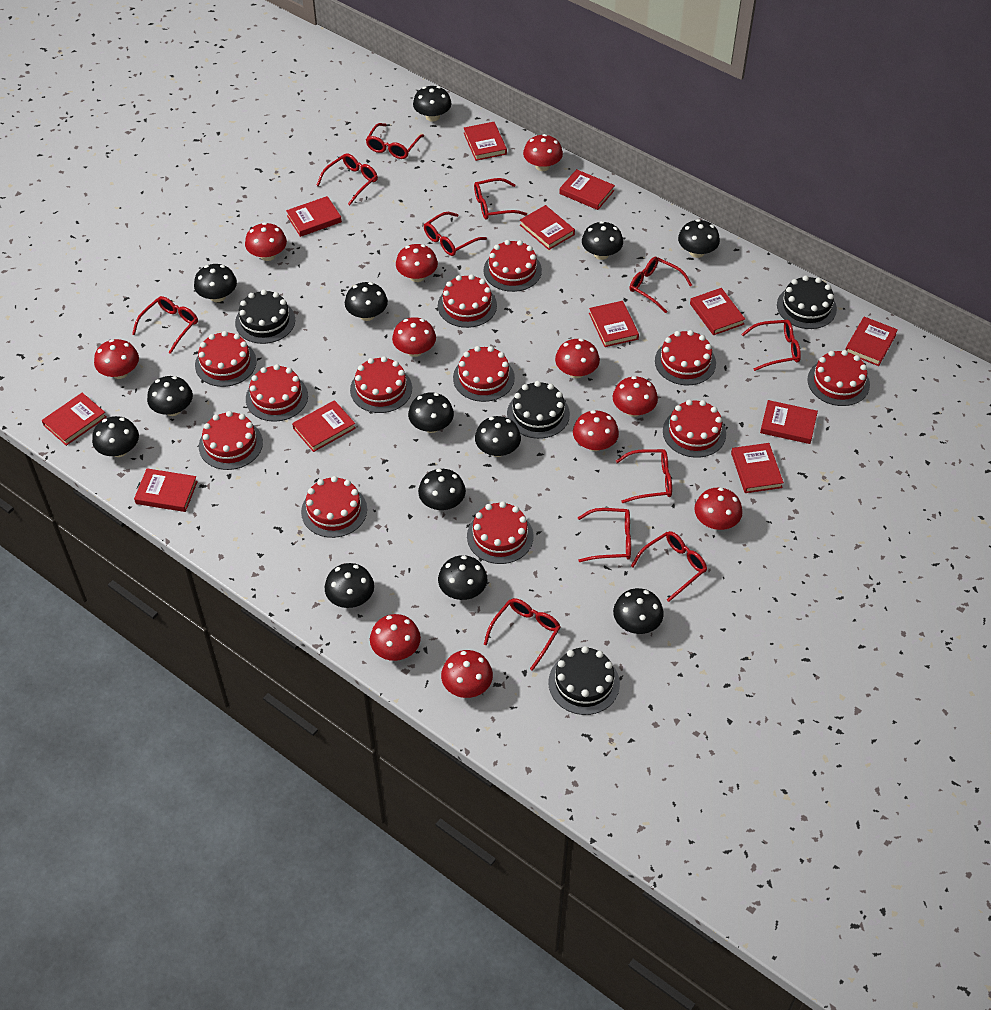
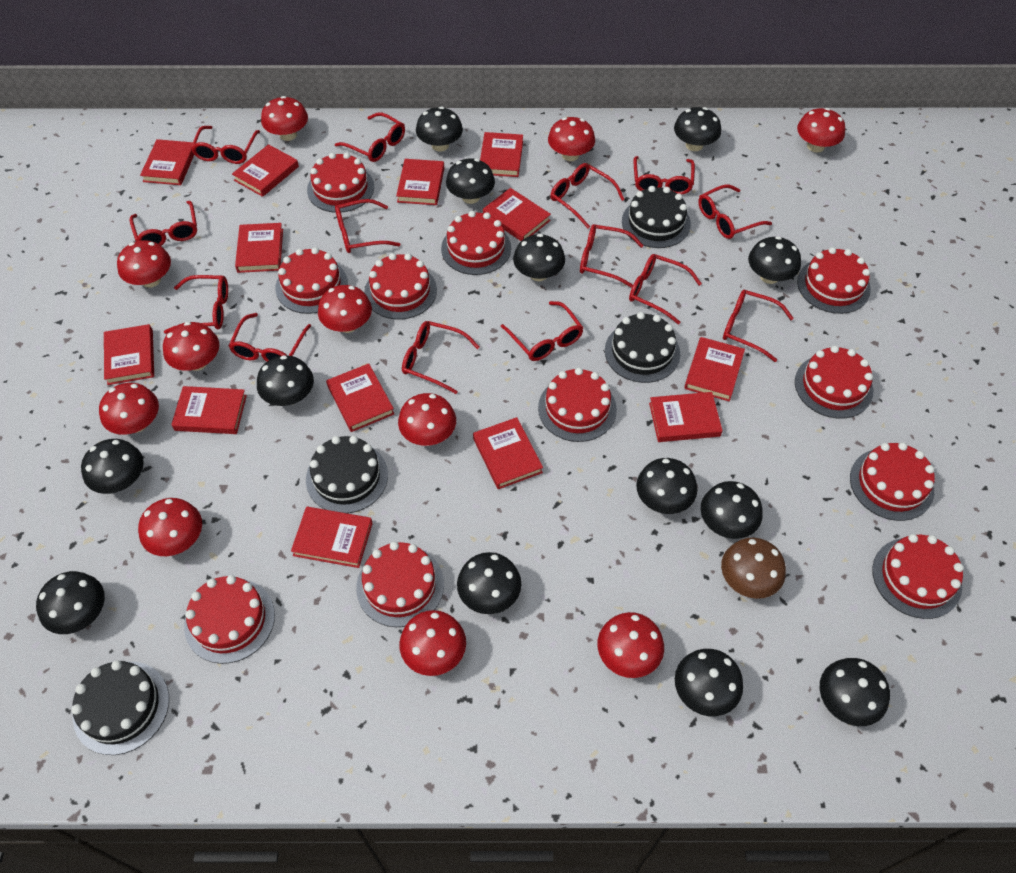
brown mushroom: 0 -> 1
red book: 12 -> 13
red cake: 12 -> 11
red glasses: 11 -> 14

